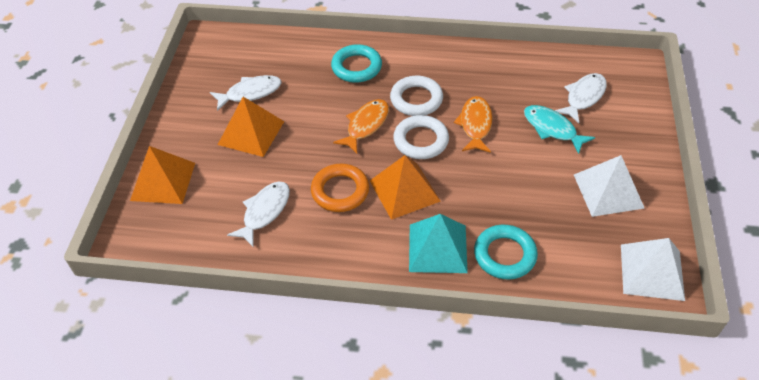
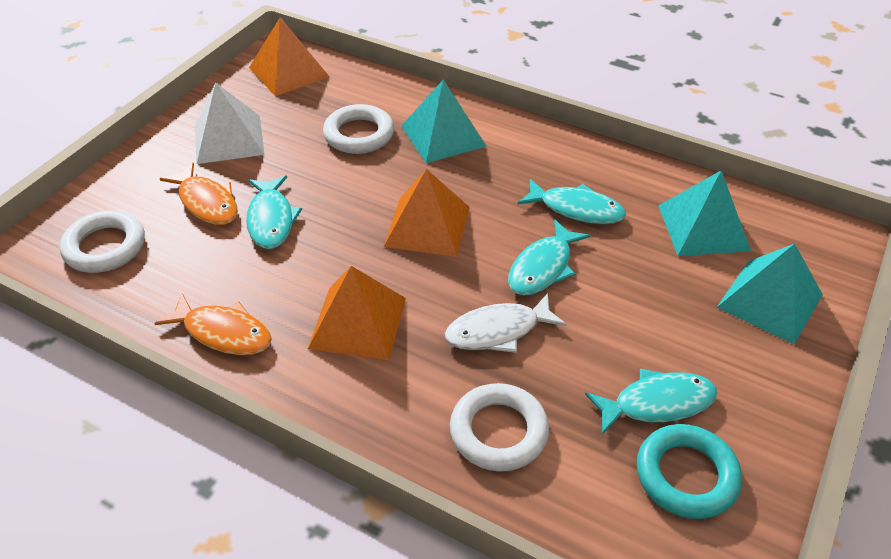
orange ring: 1 -> 0
turquoise fish: 1 -> 4
turquoise pyramid: 1 -> 3
turquoise ring: 2 -> 1
white fish: 3 -> 1
white pyramid: 2 -> 1
white ring: 2 -> 3

